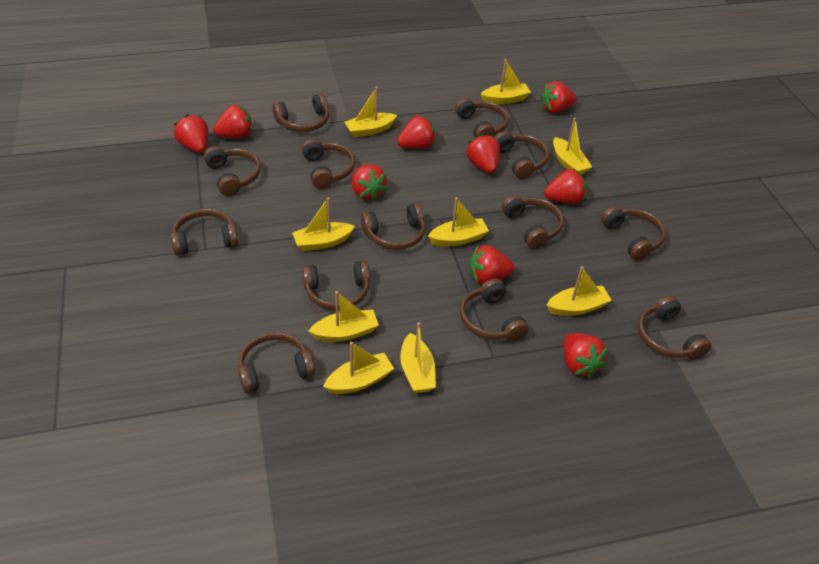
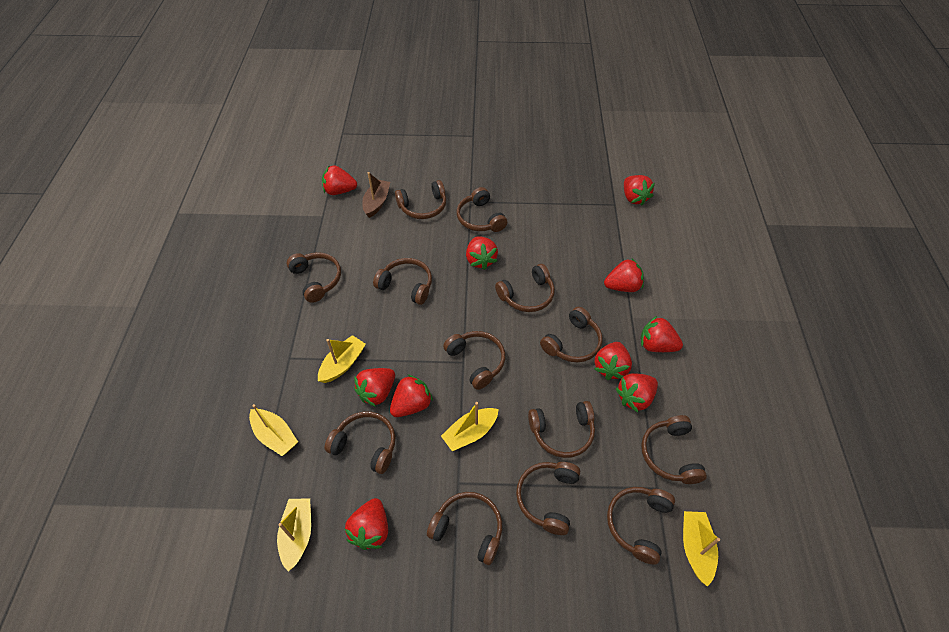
brown boat: 0 -> 1
red strawberry: 9 -> 10
yellow boat: 9 -> 5

